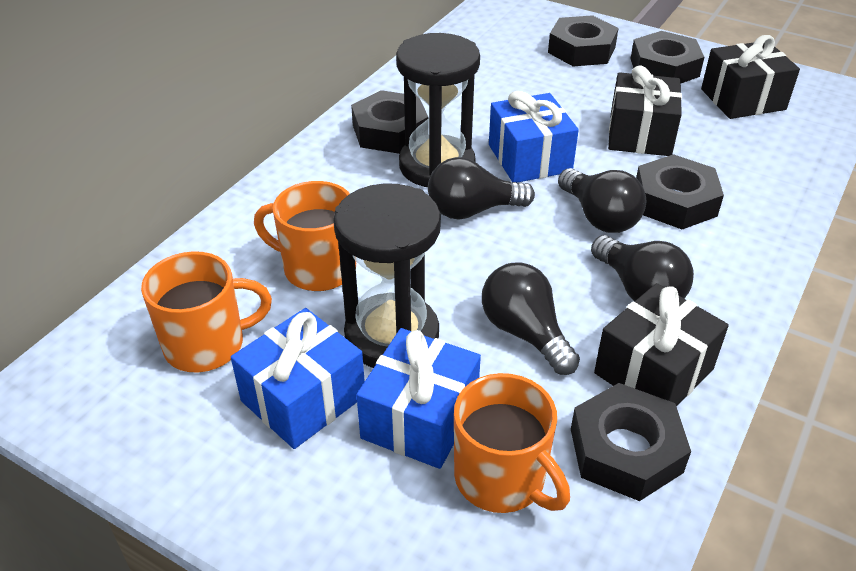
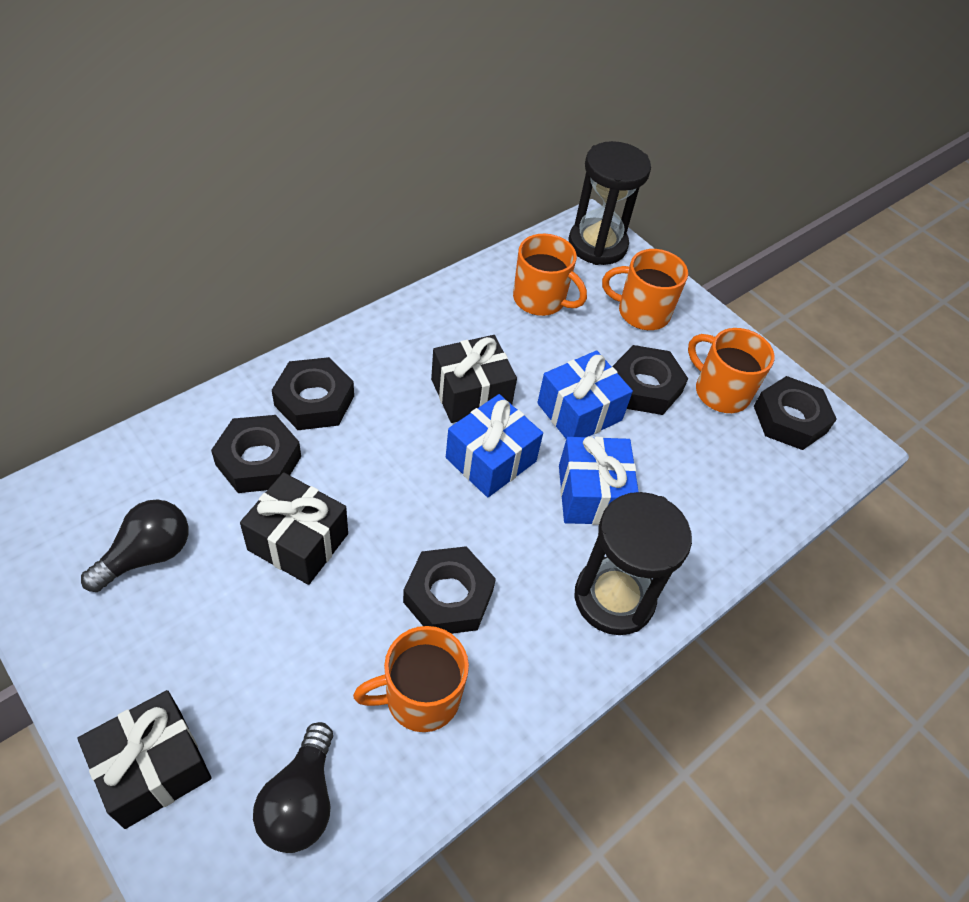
black light bulb: 4 -> 2
orange mug: 3 -> 4

